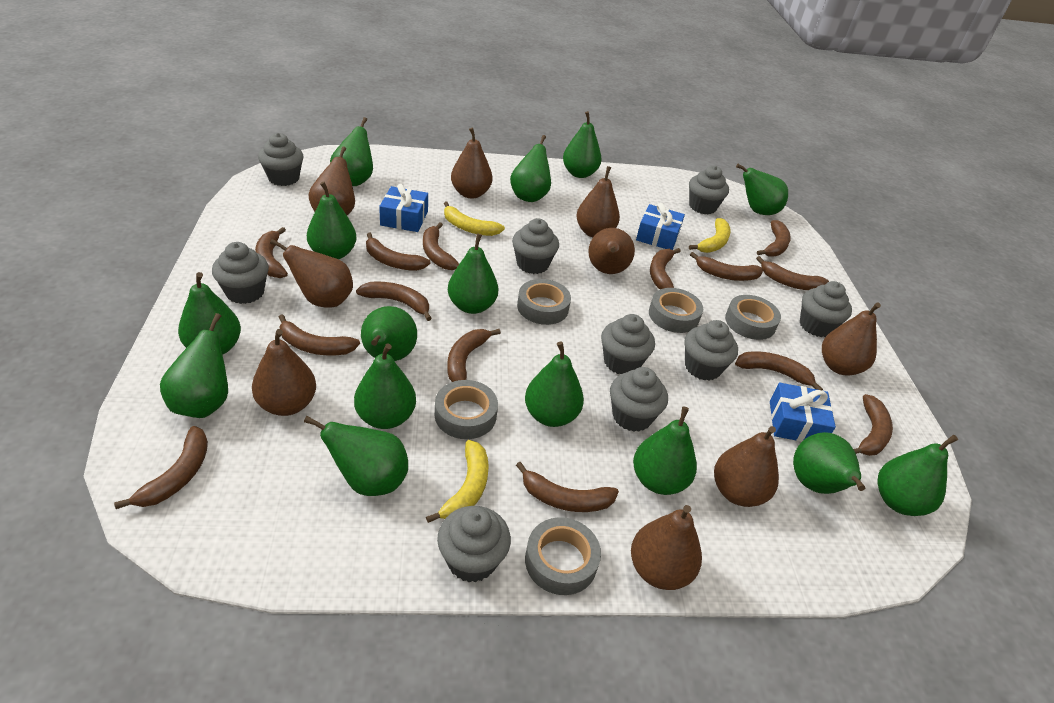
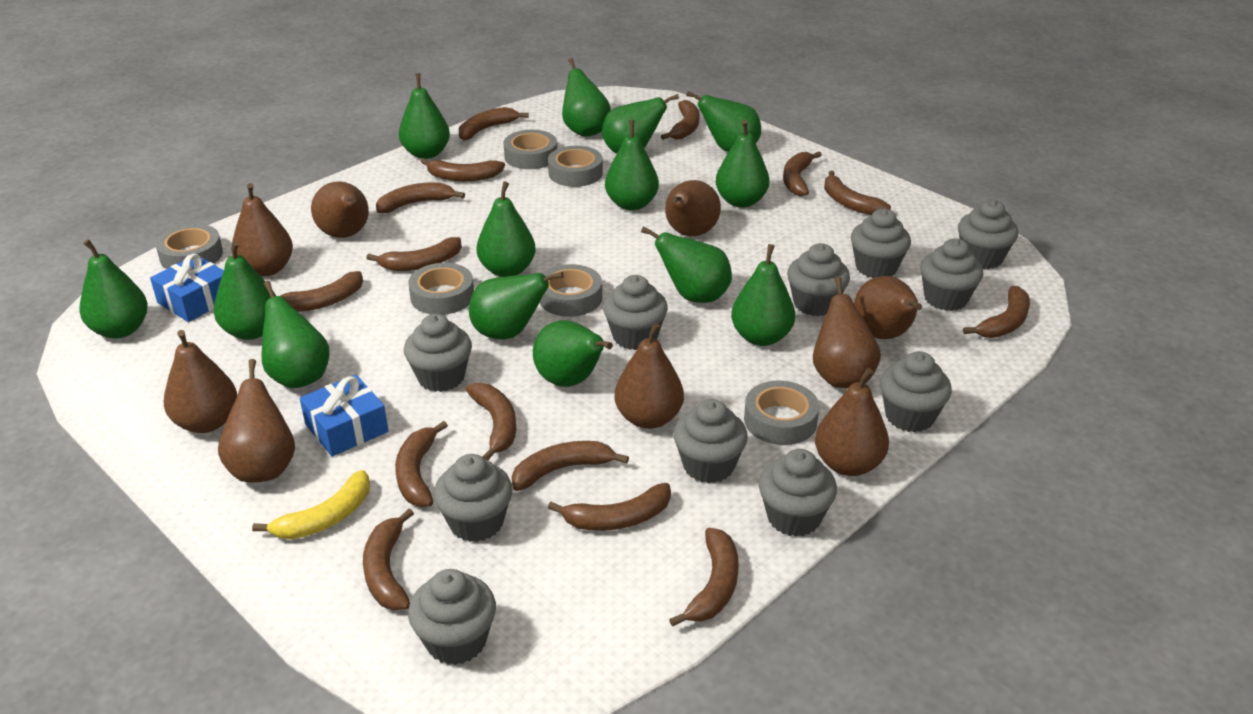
blue gift: 3 -> 2
brown banana: 14 -> 15
green pear: 15 -> 14
grey cupcake: 9 -> 11
grey tape: 5 -> 6
yellow banana: 3 -> 1

